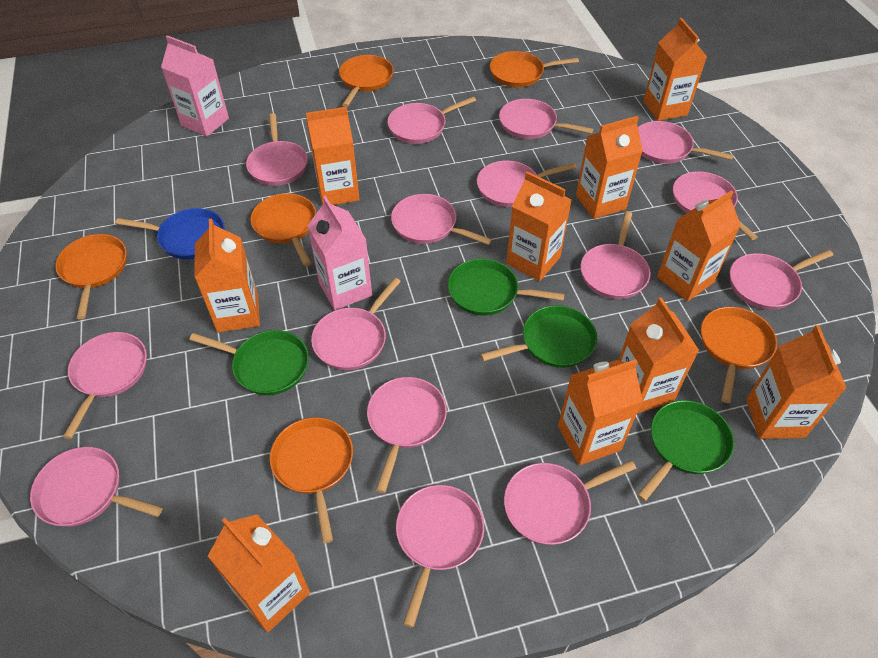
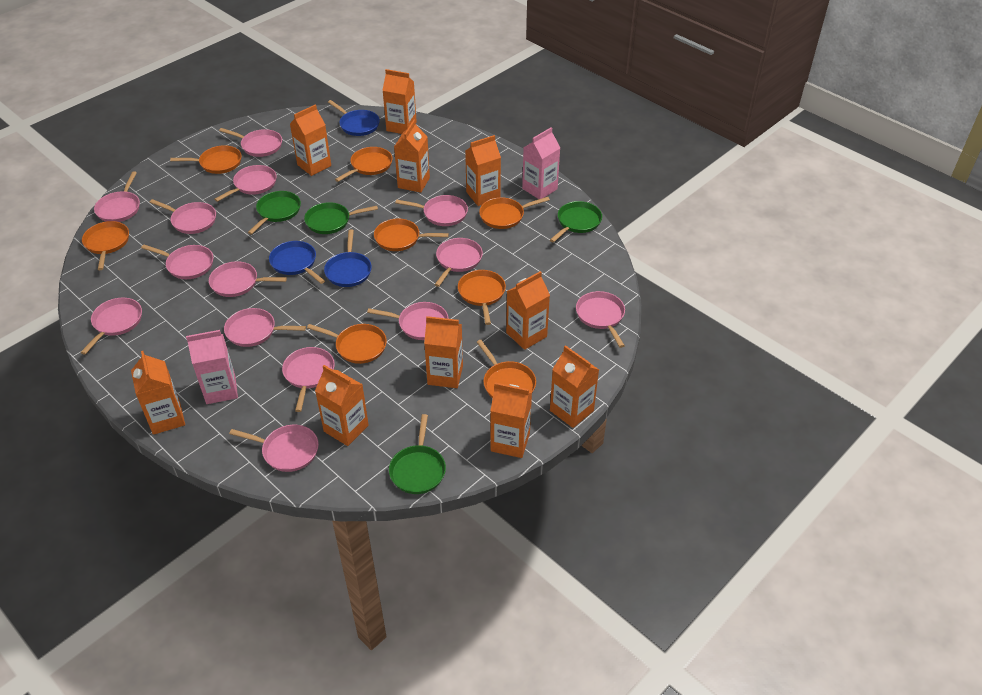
blue pan: 1 -> 3
orange pan: 6 -> 8
pink pan: 15 -> 14

